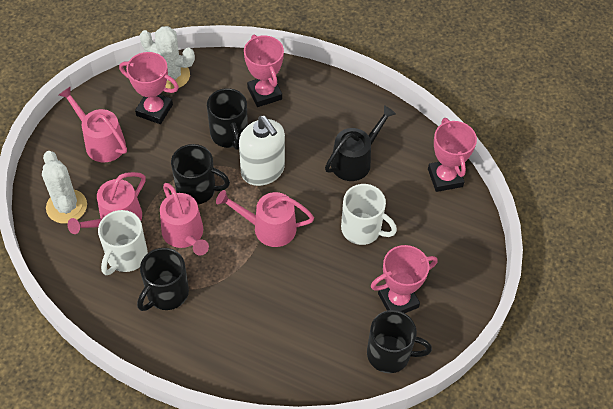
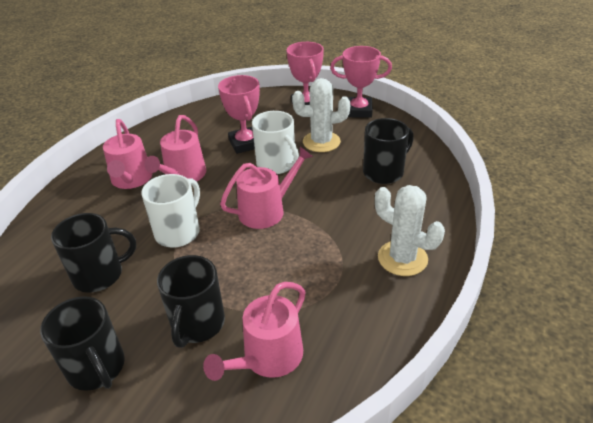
black watering can: 1 -> 0
pink trophy: 4 -> 3
white soap dispenser: 1 -> 0

